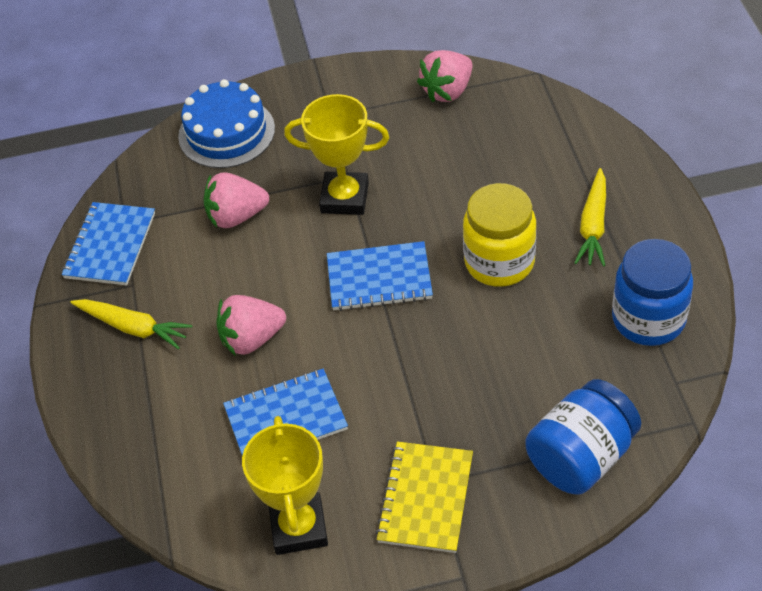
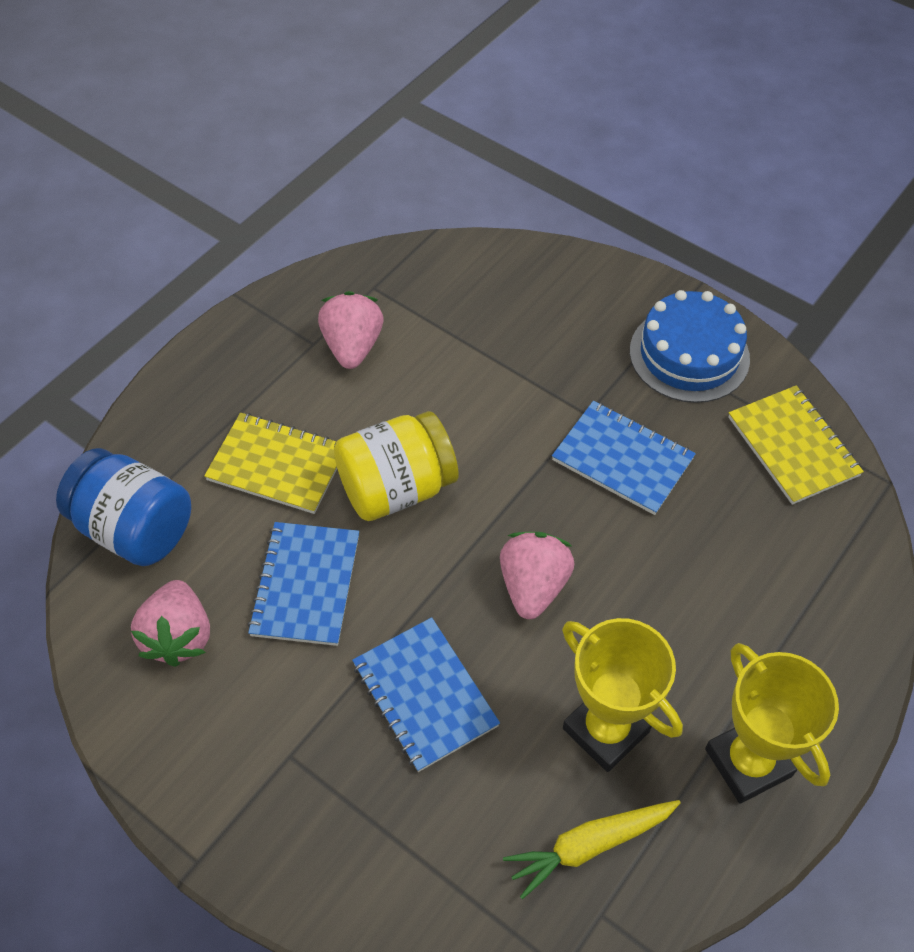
blue jar: 2 -> 1
yellow carrot: 2 -> 1
yellow notebook: 1 -> 2

